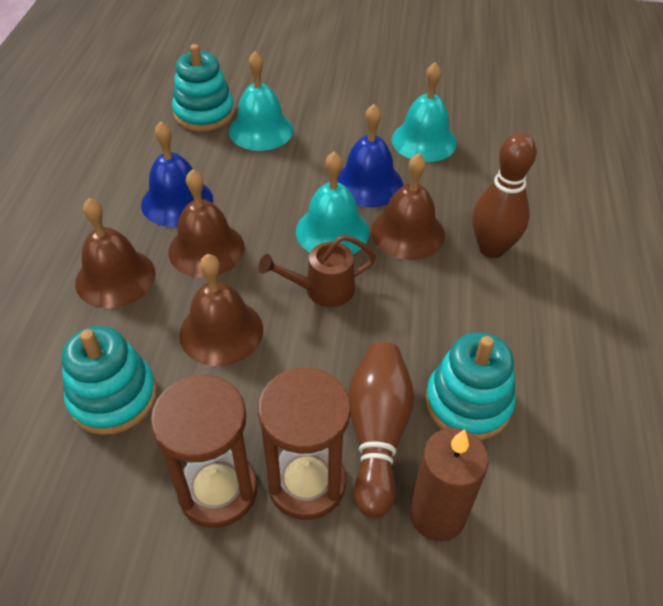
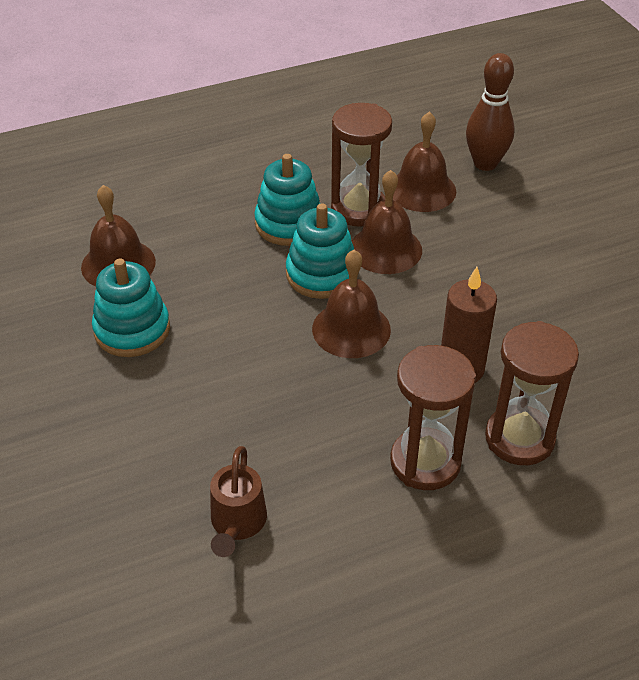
blue bell: 2 -> 0
brown bowling pin: 2 -> 1
brown hourglass: 2 -> 3
turquoise bell: 3 -> 0

